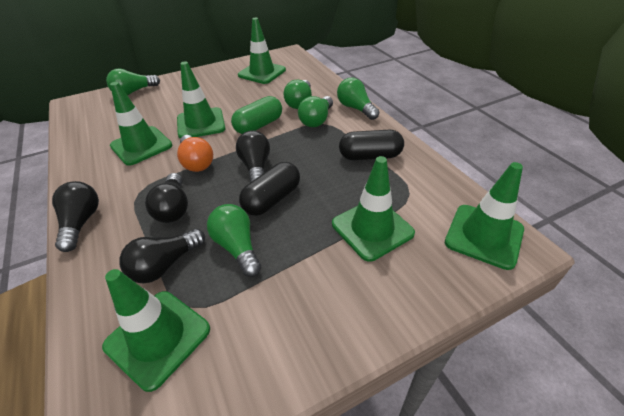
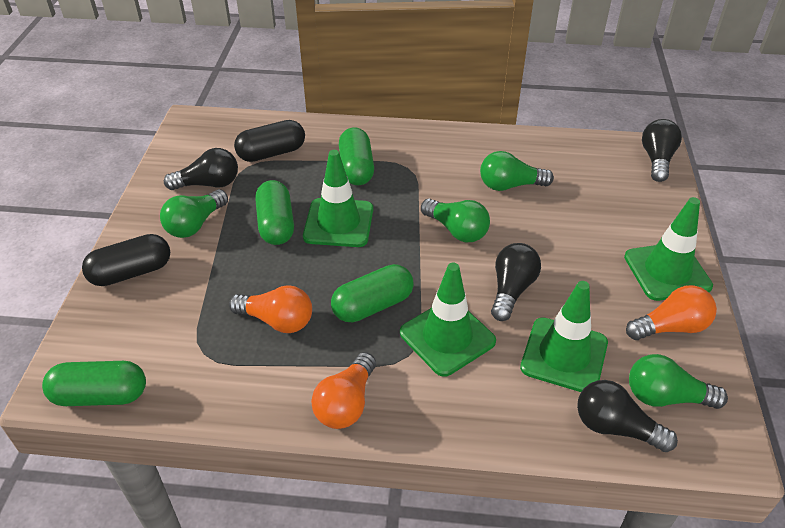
green capsule: 1 -> 4
green light bulb: 5 -> 4
green traffic cone: 6 -> 4
orange light bulb: 1 -> 3

